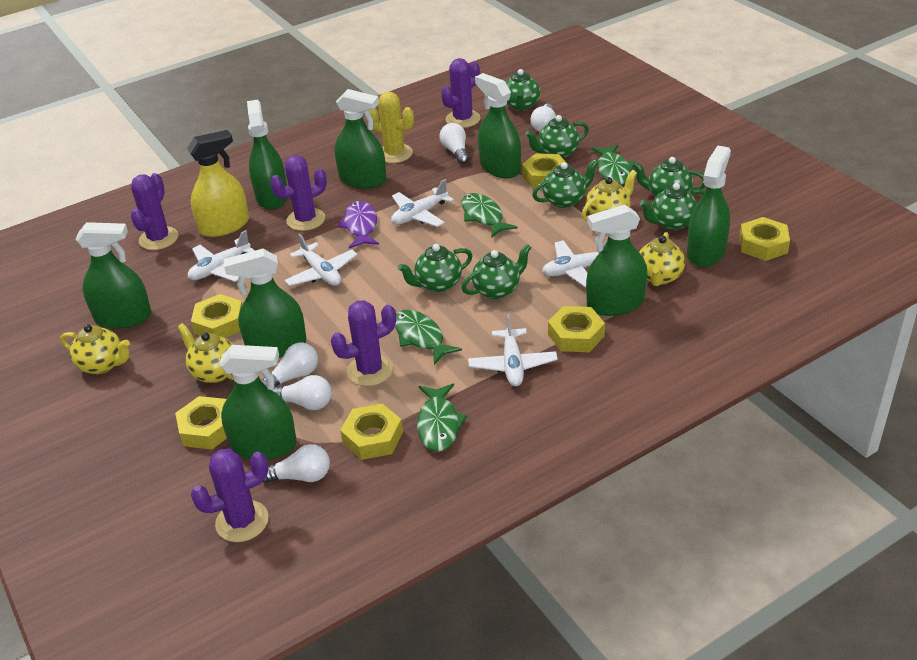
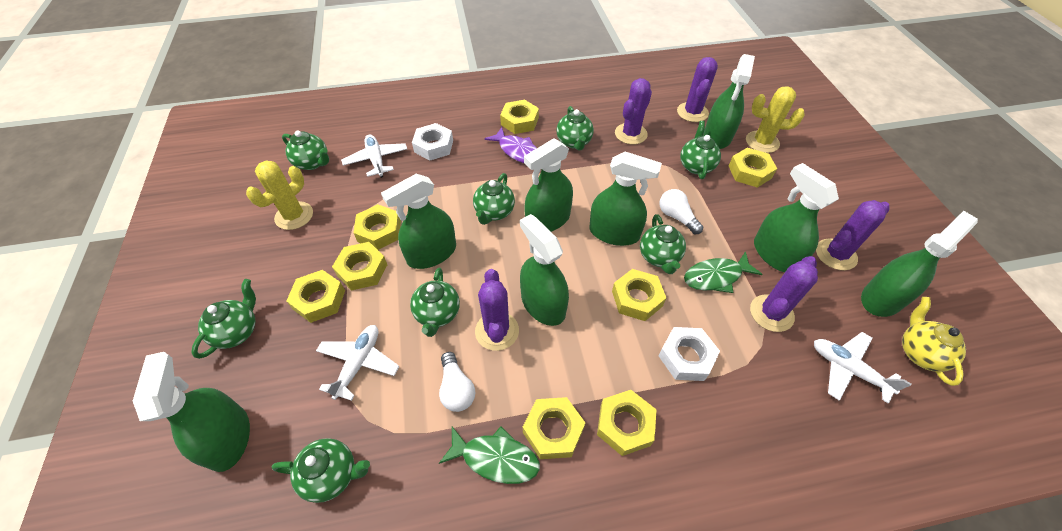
green fish: 4 -> 2
green teapot: 7 -> 8
white light bulb: 5 -> 2
white nut: 0 -> 2
white plane: 5 -> 3
yellow cactus: 1 -> 2
yellow nut: 6 -> 8
yellow spray bottle: 1 -> 0
yellow teapot: 4 -> 1

